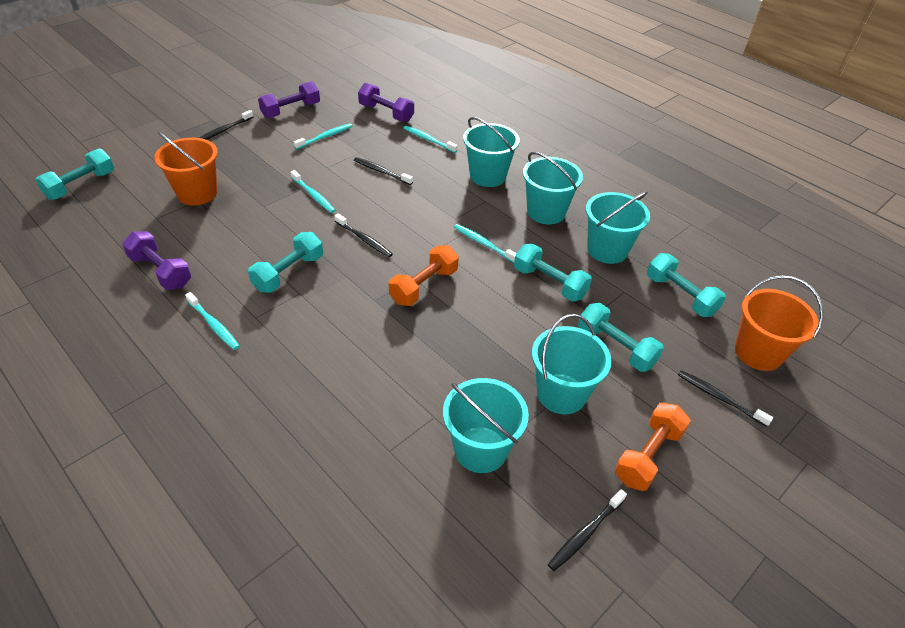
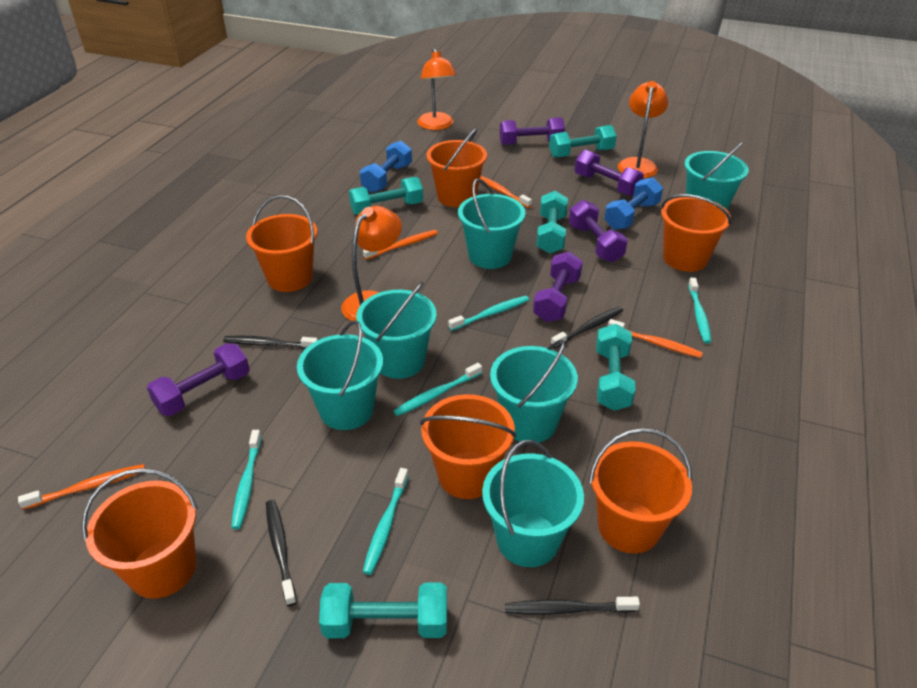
black toothbrush: 5 -> 4
blue dumbbell: 0 -> 2
orange bucket: 2 -> 6
orange dumbbell: 2 -> 0
orange lamp: 0 -> 3
orange toothbrush: 0 -> 4
purple dumbbell: 3 -> 5
turquoise bucket: 5 -> 6

